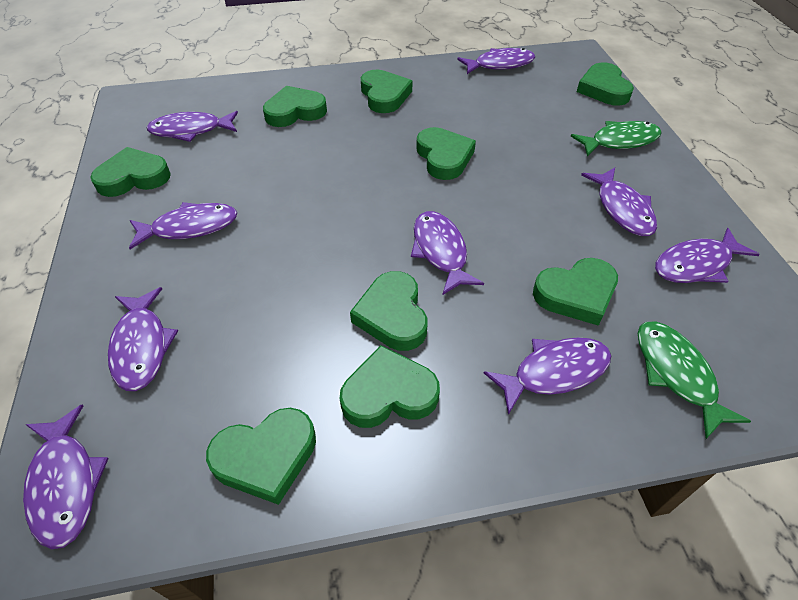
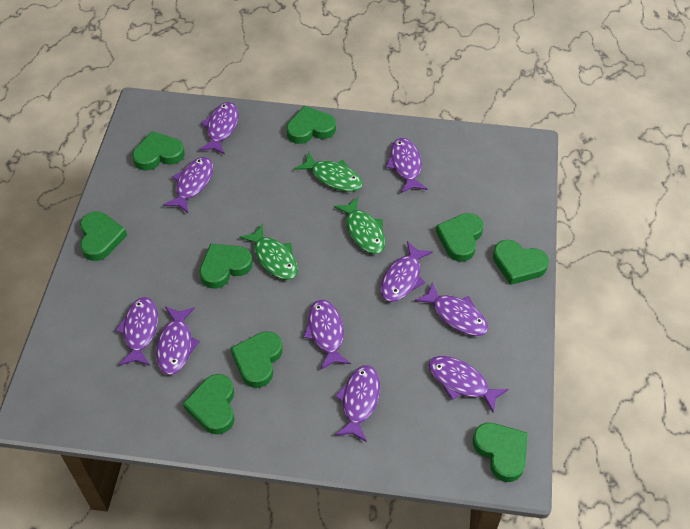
green fish: 2 -> 3
purple fish: 9 -> 10

